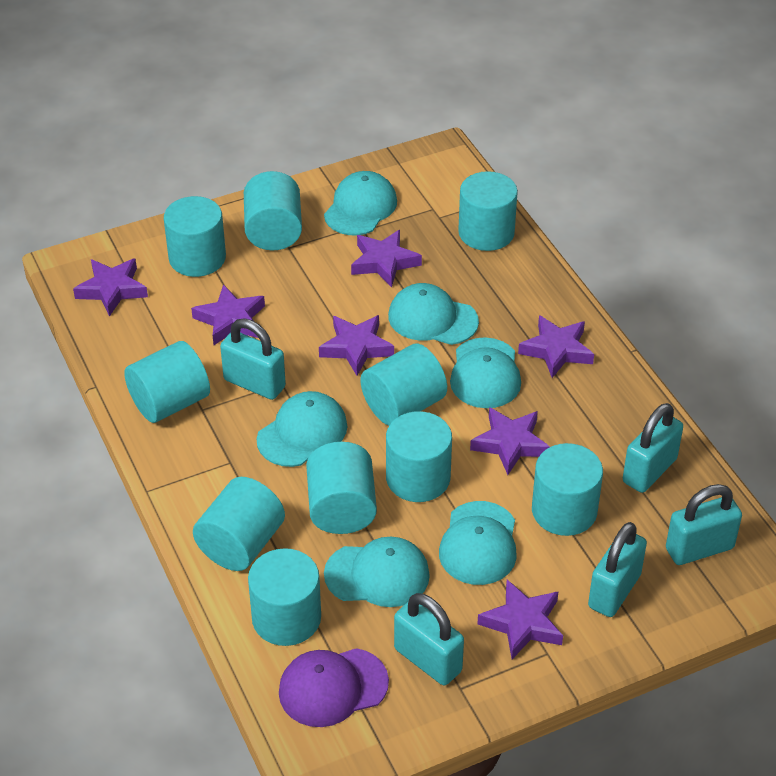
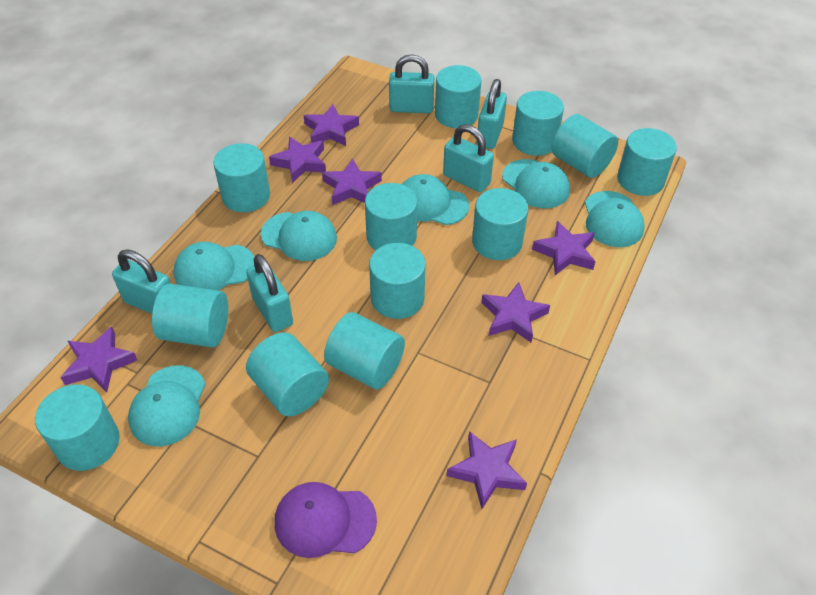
turquoise cylinder: 10 -> 12

